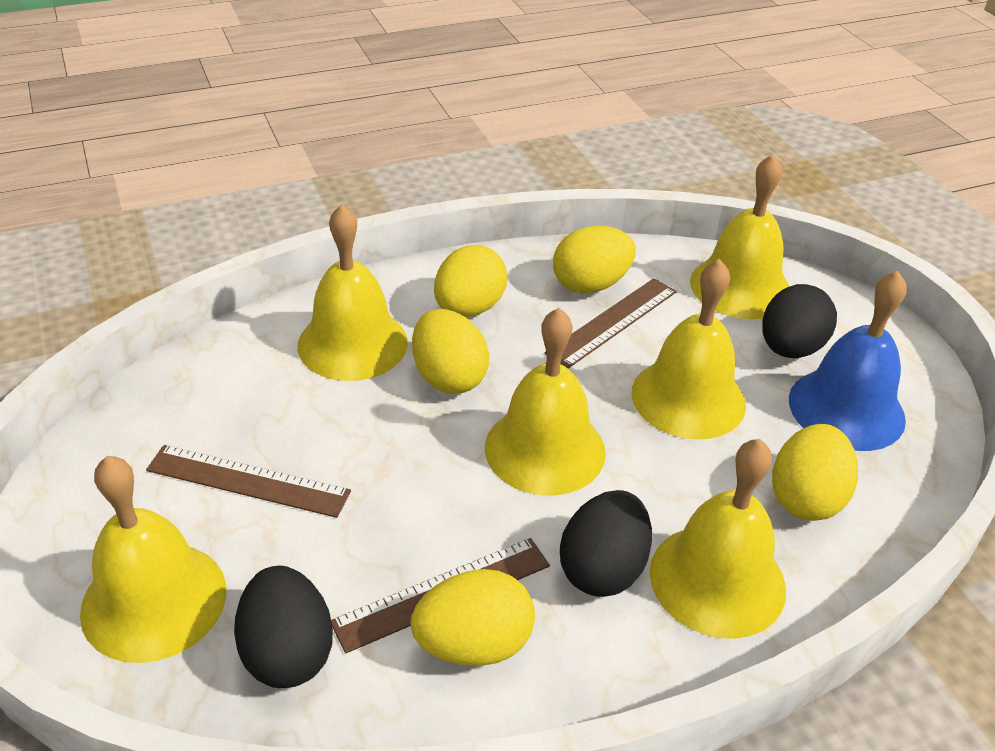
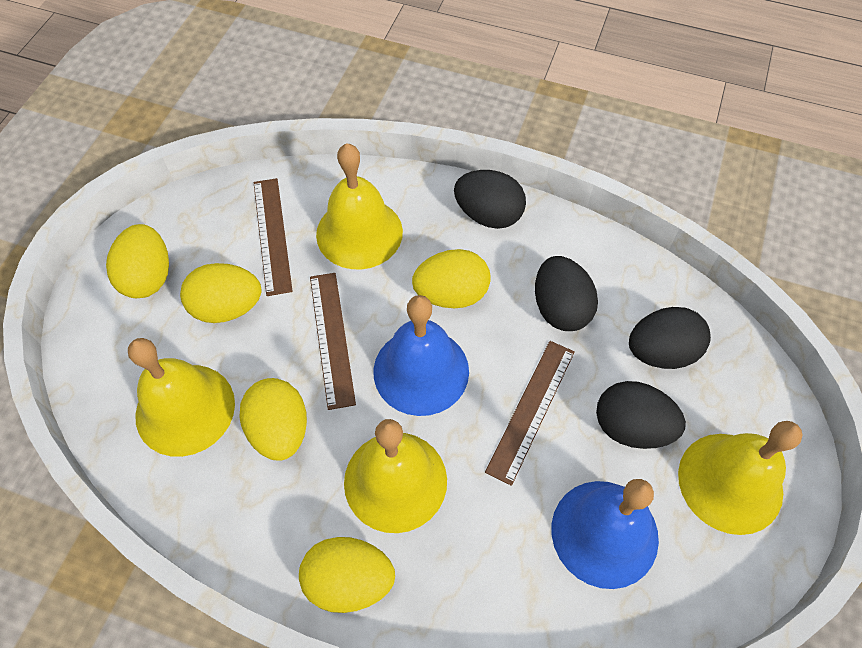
black egg: 3 -> 4
blue bell: 1 -> 2
yellow bell: 6 -> 4

